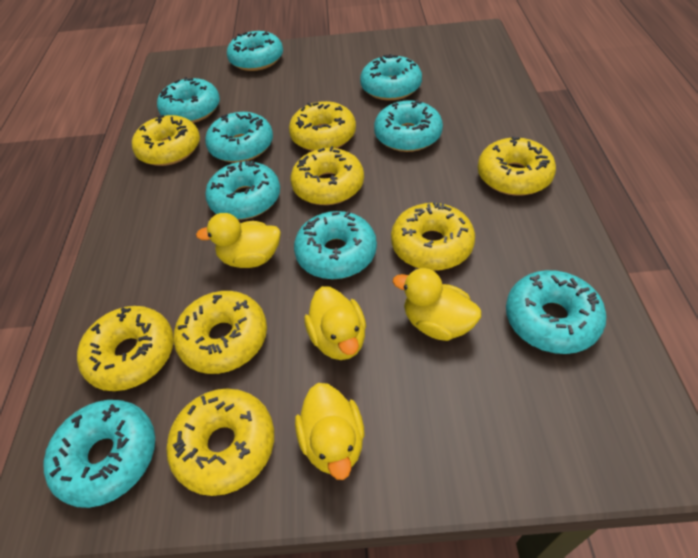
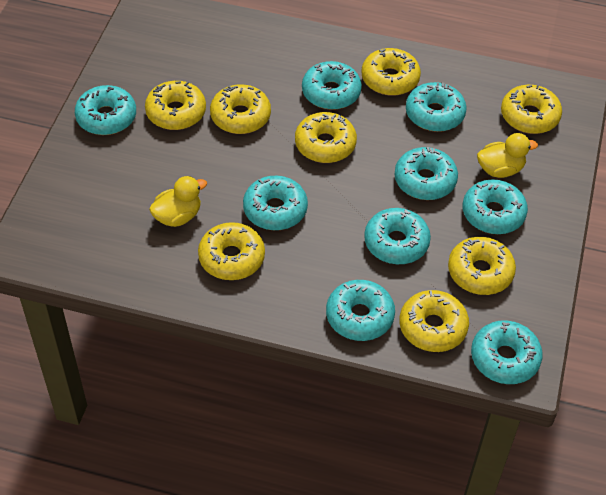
yellow duck: 4 -> 2

